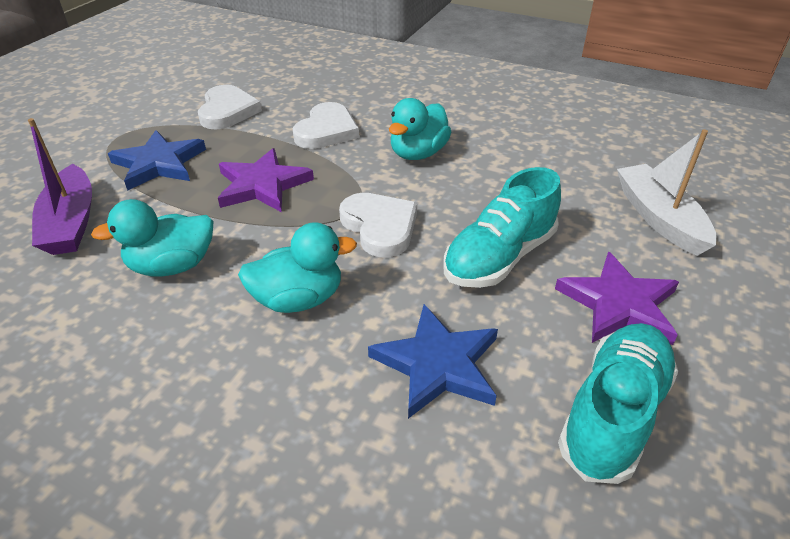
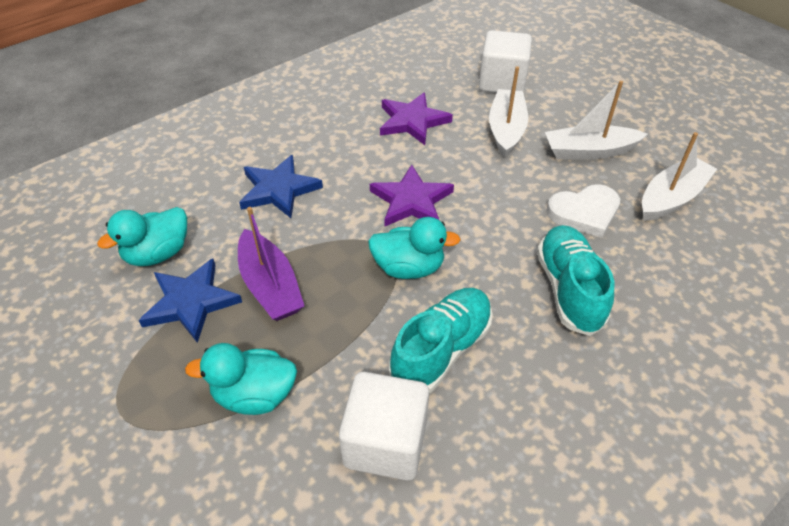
white boat: 1 -> 3
white cube: 0 -> 2
white heart: 3 -> 1

